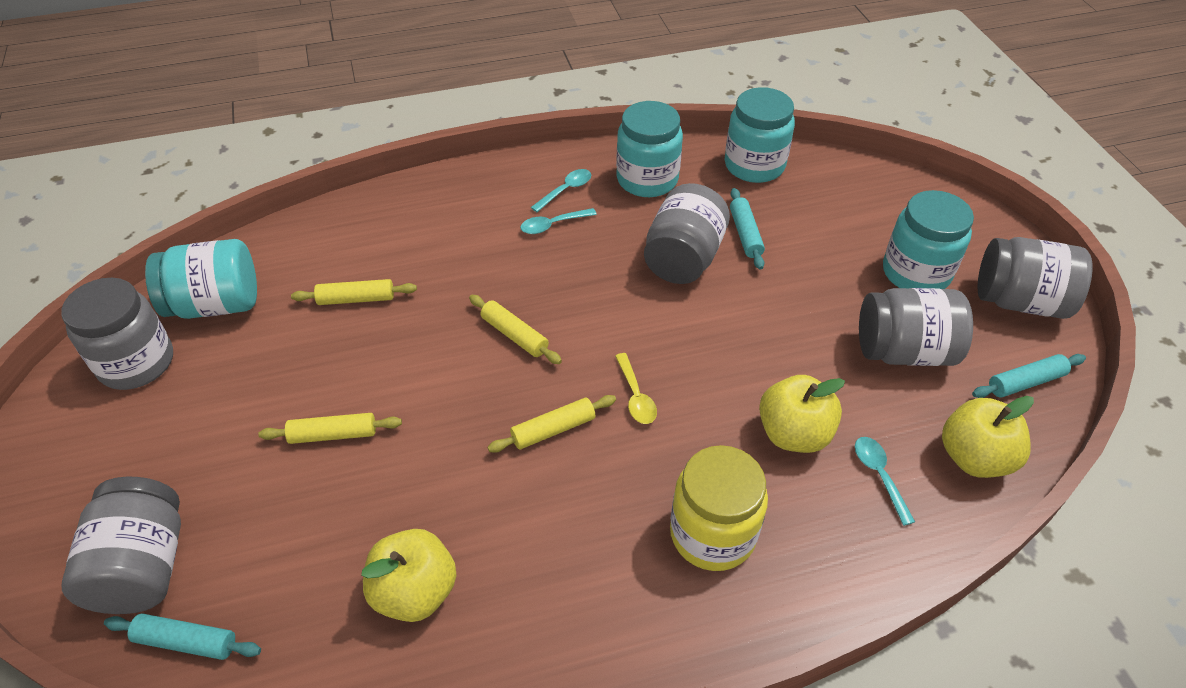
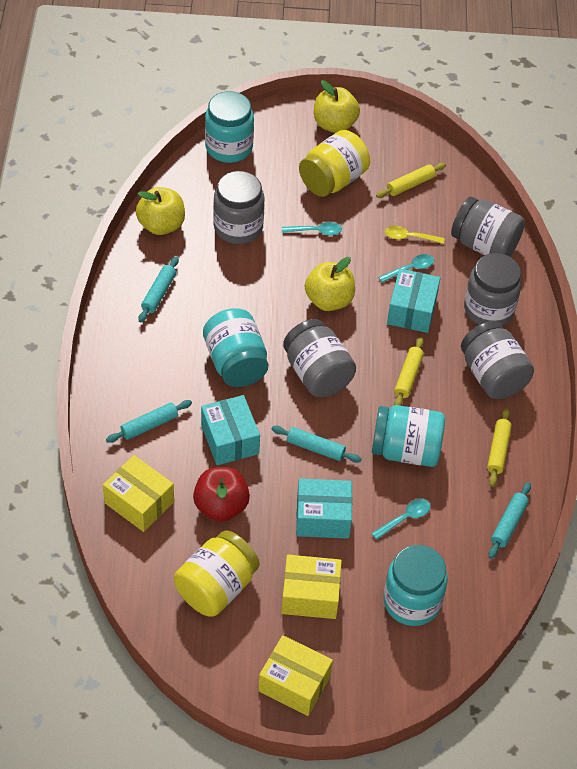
red apple: 0 -> 1
turquoise box: 0 -> 3
turquoise rolling pin: 3 -> 4
yellow box: 0 -> 3
yellow jar: 1 -> 2
yellow rolling pin: 4 -> 3

